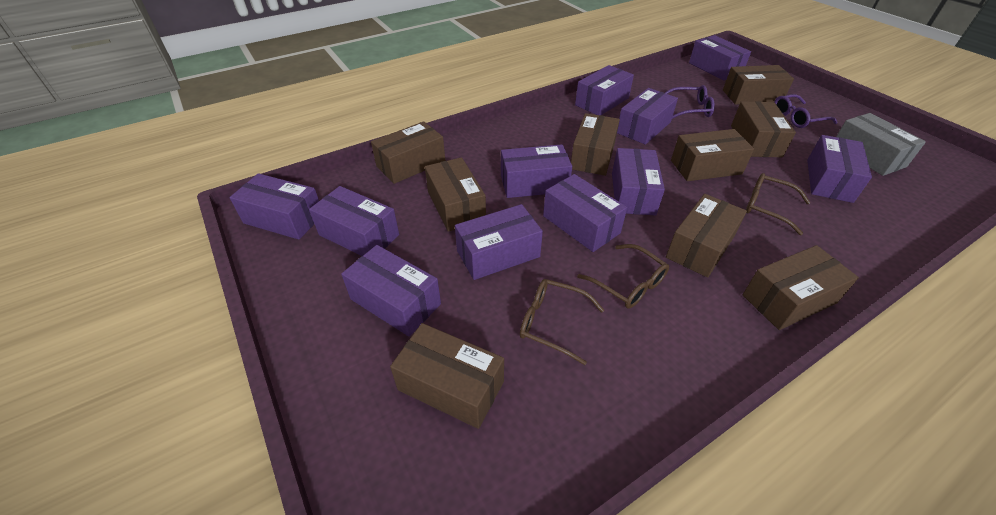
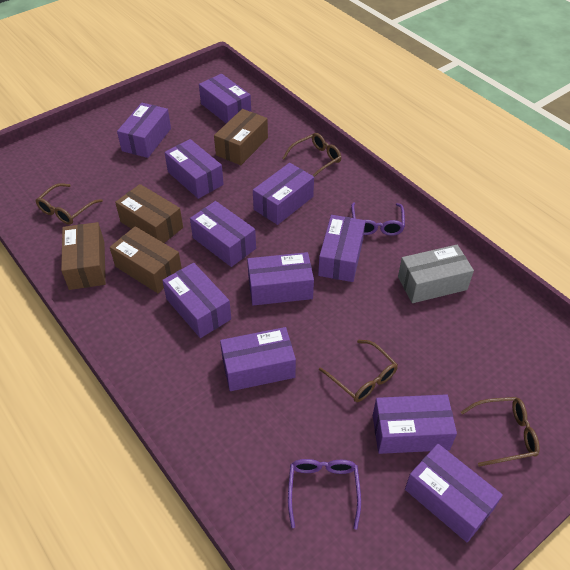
brown box: 9 -> 4
brown glasses: 3 -> 4

